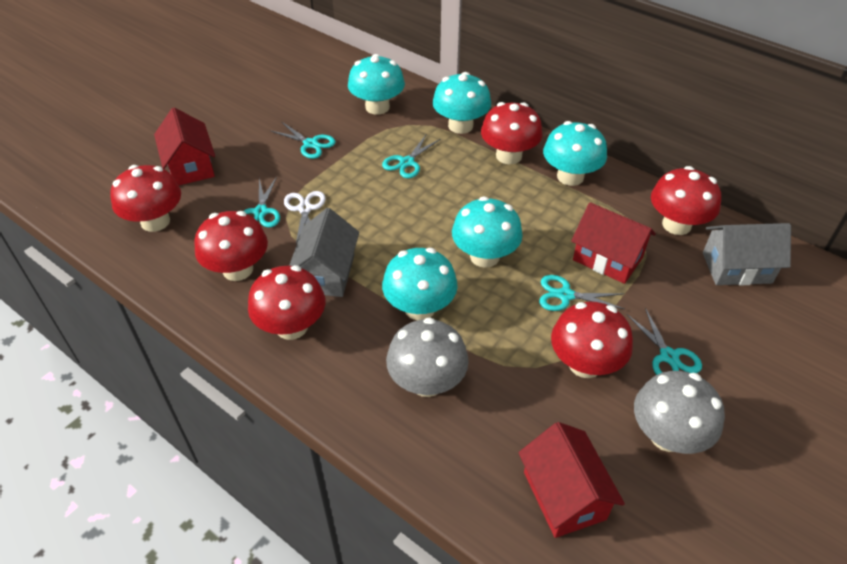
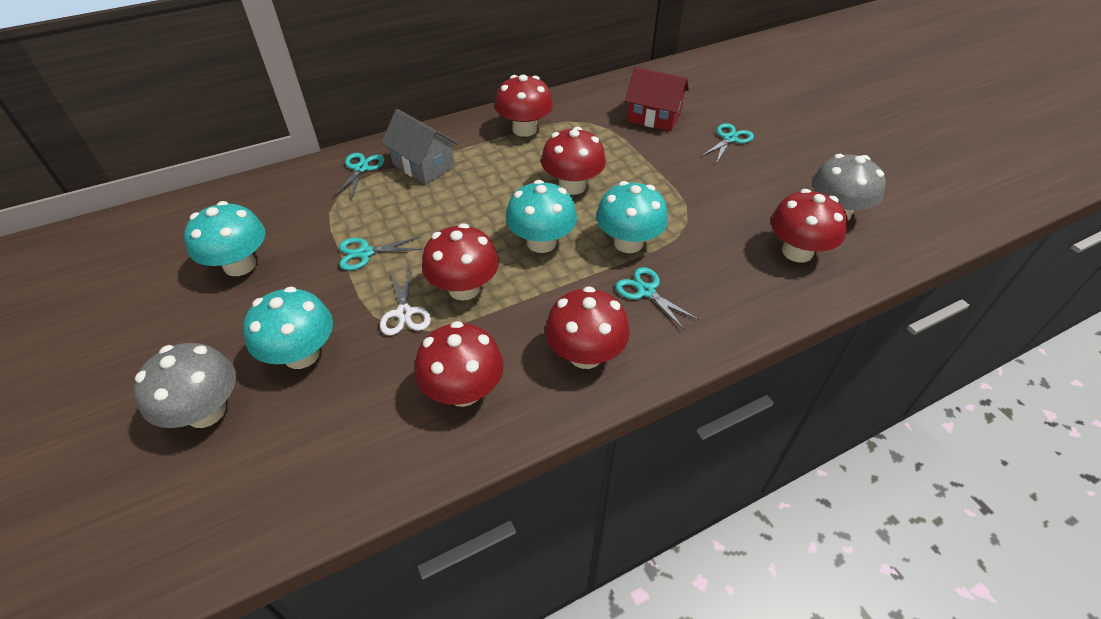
grey house: 2 -> 1
red house: 3 -> 1
turquoise mushroom: 5 -> 4
turquoise scissors: 5 -> 4

